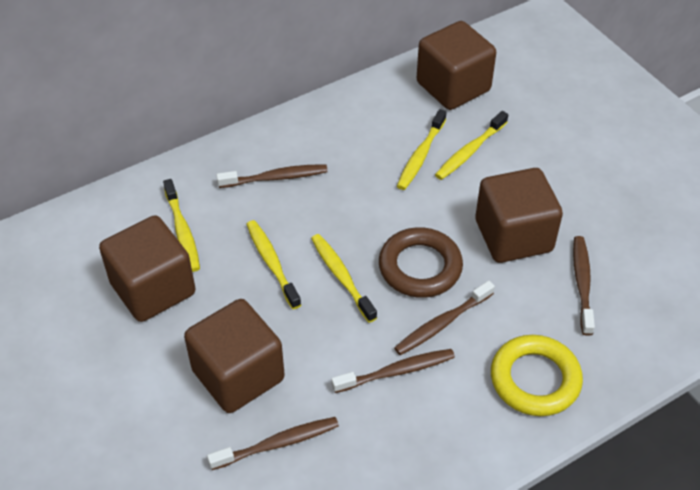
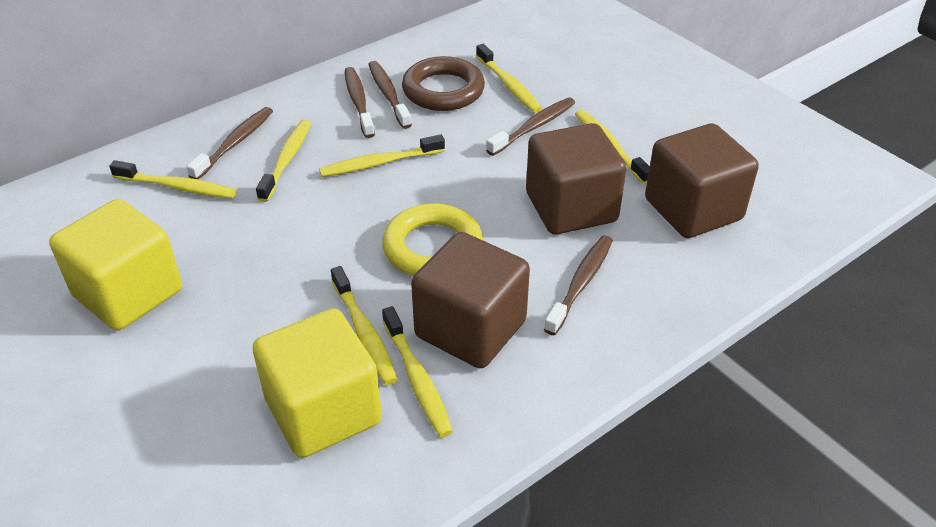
brown cube: 4 -> 3
yellow cube: 0 -> 2
yellow toothbrush: 5 -> 7

